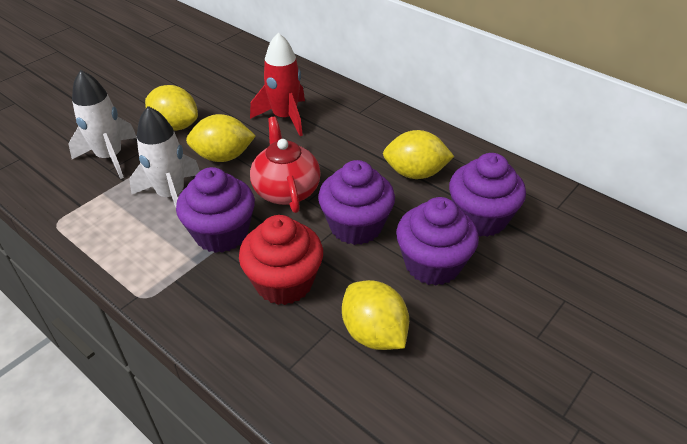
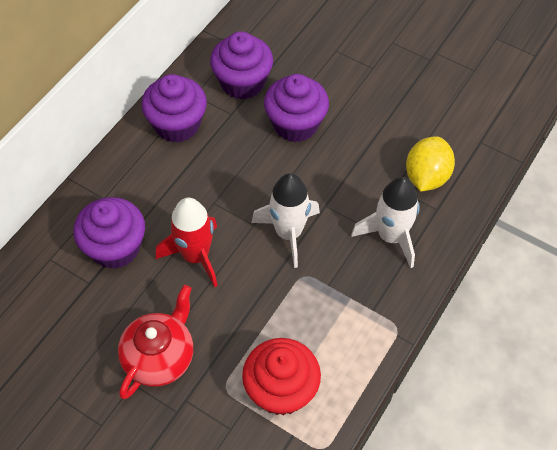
yellow lemon: 4 -> 1

